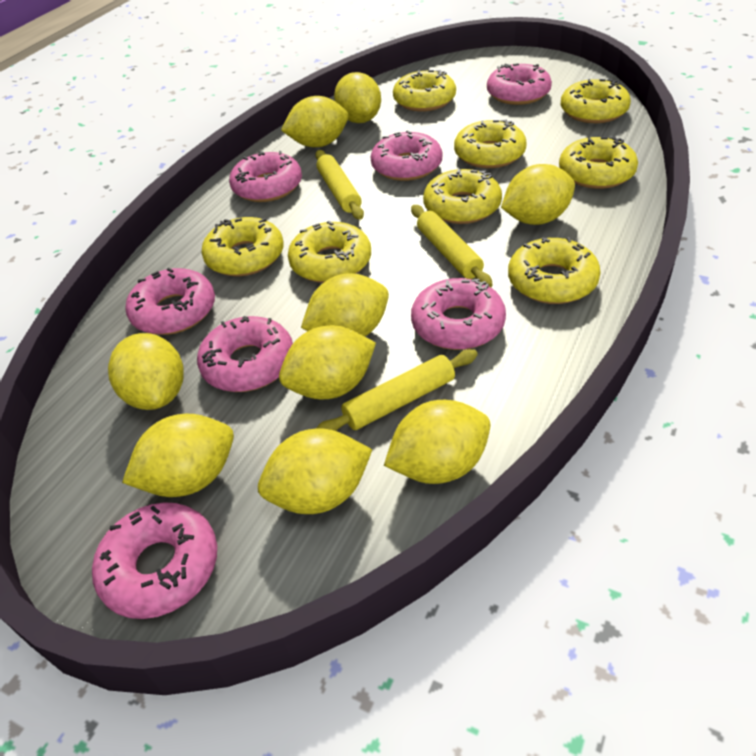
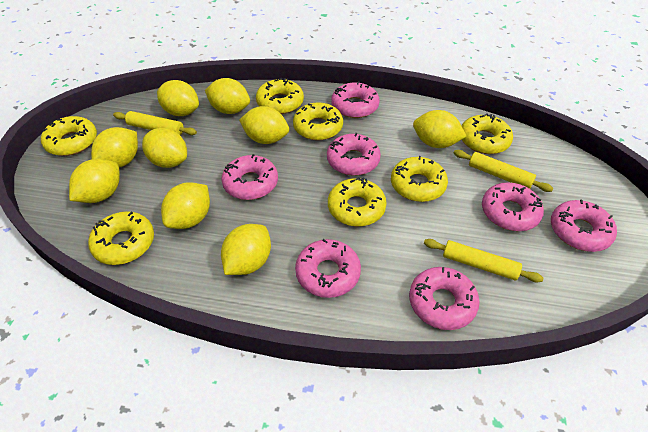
yellow donut: 8 -> 7

